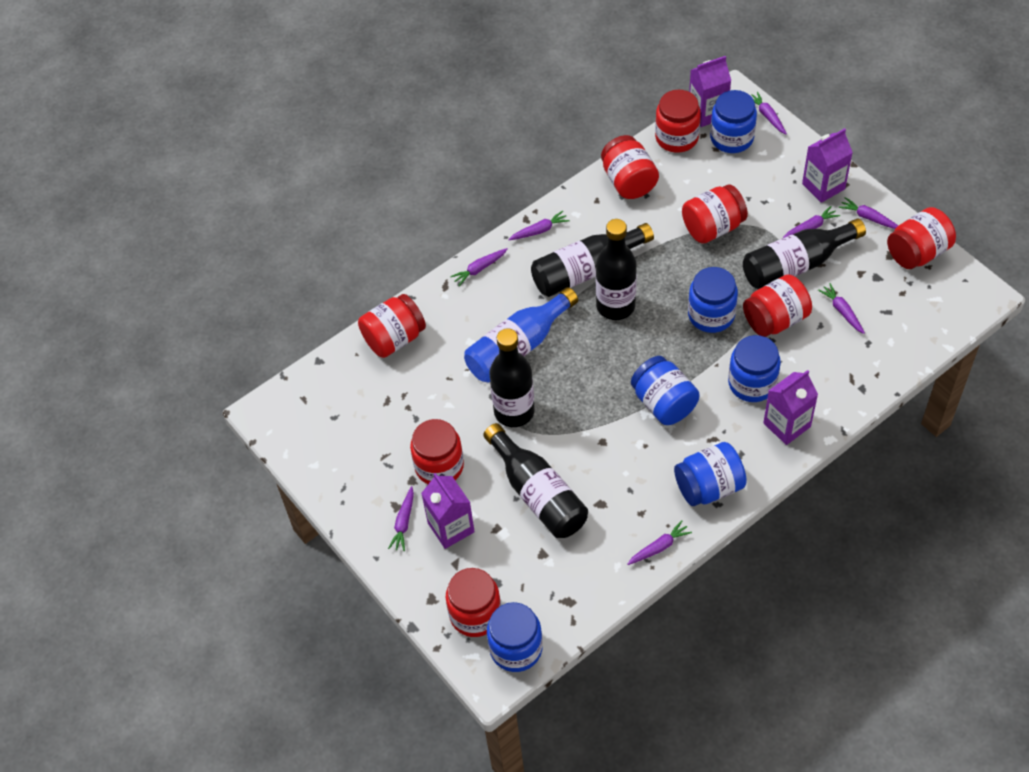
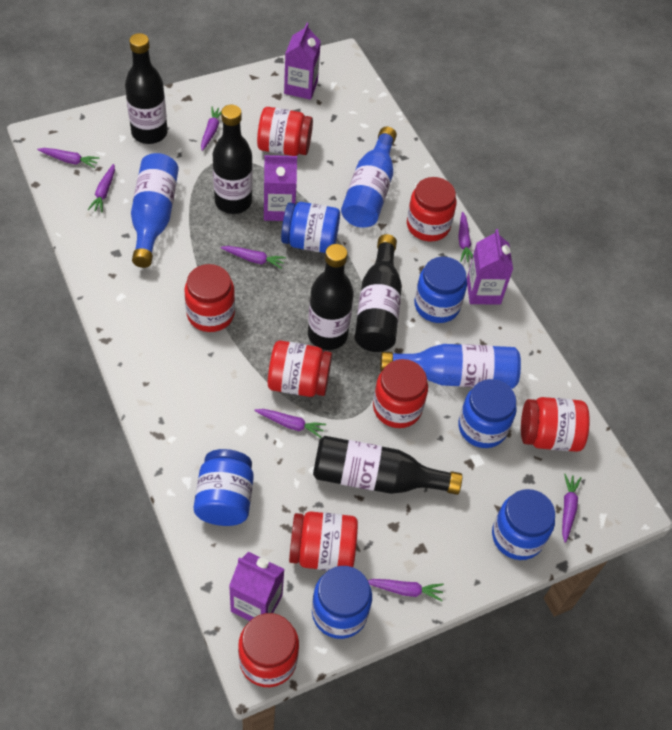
blue bottle: 1 -> 3

